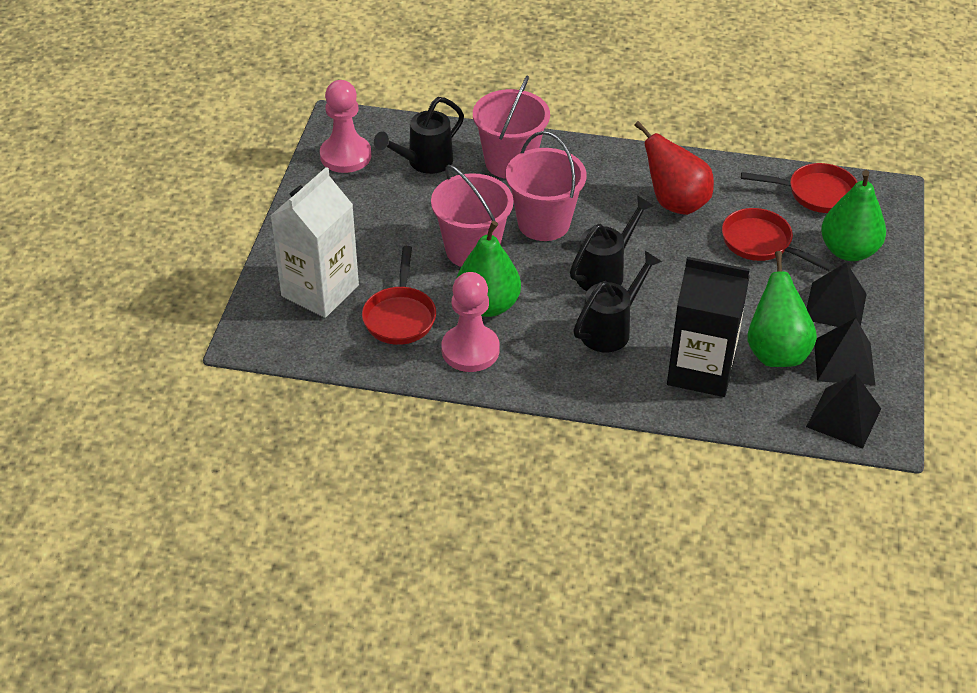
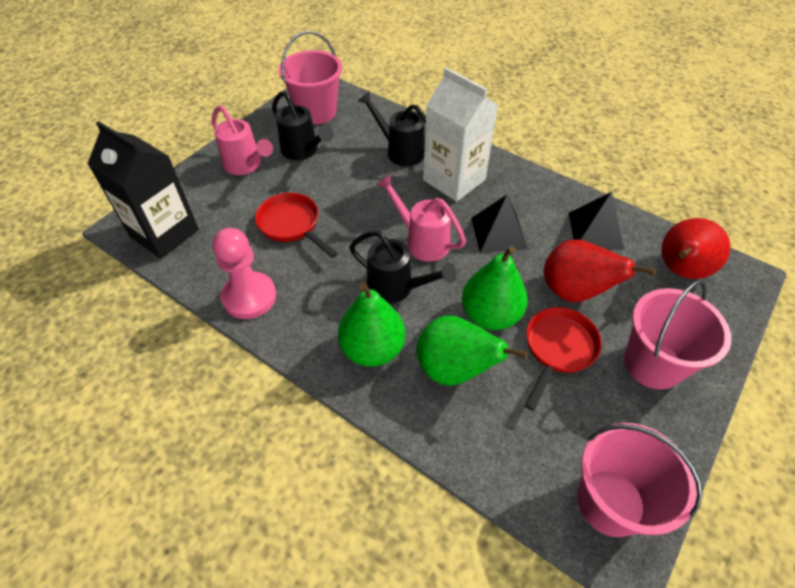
black pyramid: 3 -> 2
pink pawn: 2 -> 1
pink watering can: 0 -> 2
red pan: 3 -> 2
red pear: 1 -> 2

